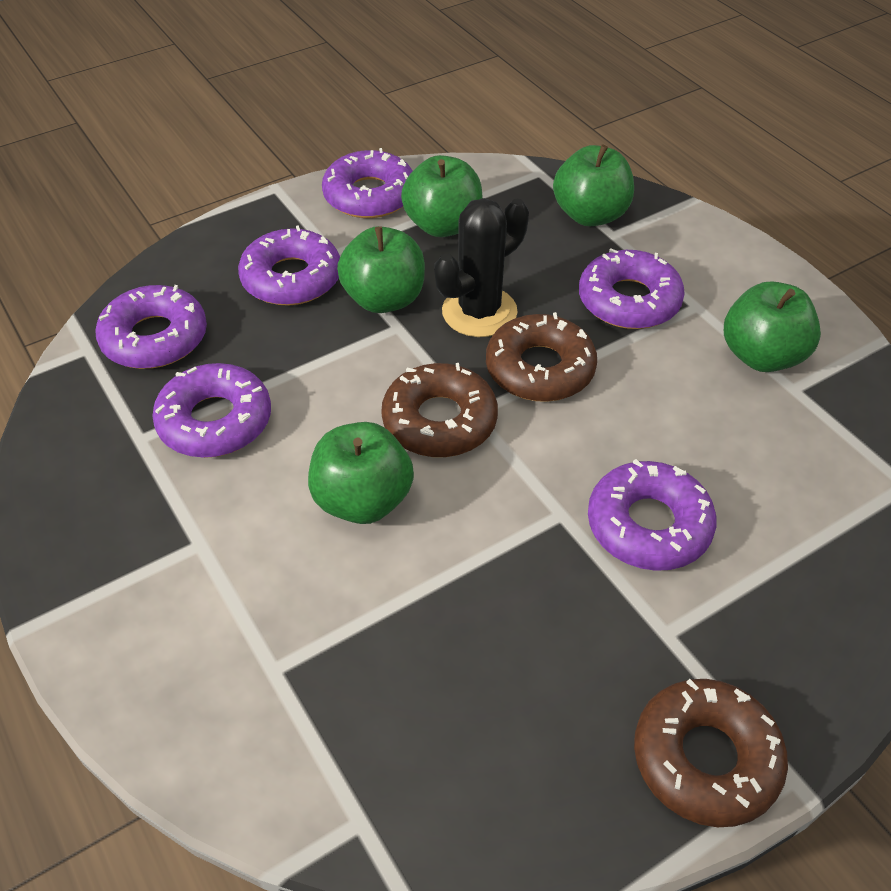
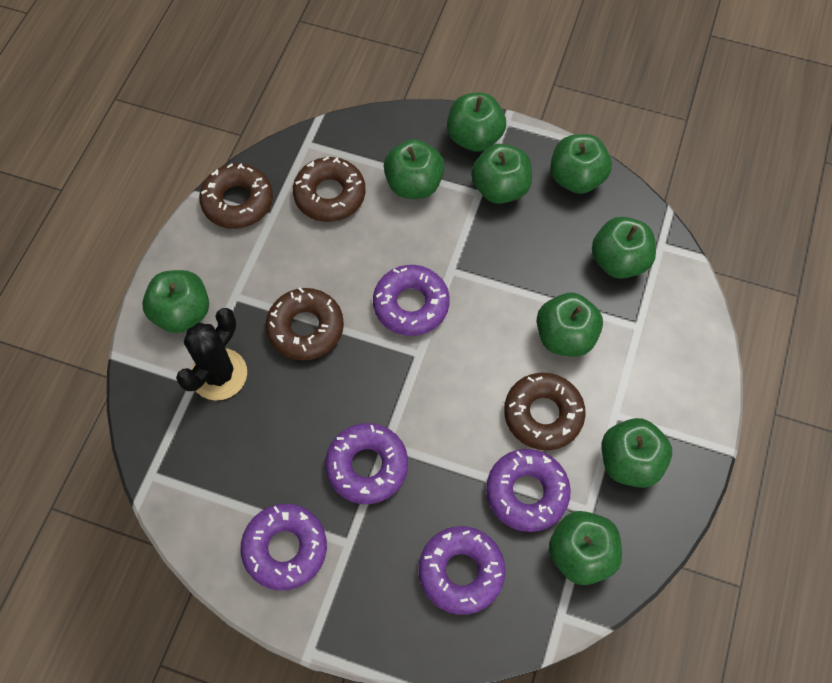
brown donut: 3 -> 4
green apple: 5 -> 9
purple donut: 6 -> 5

